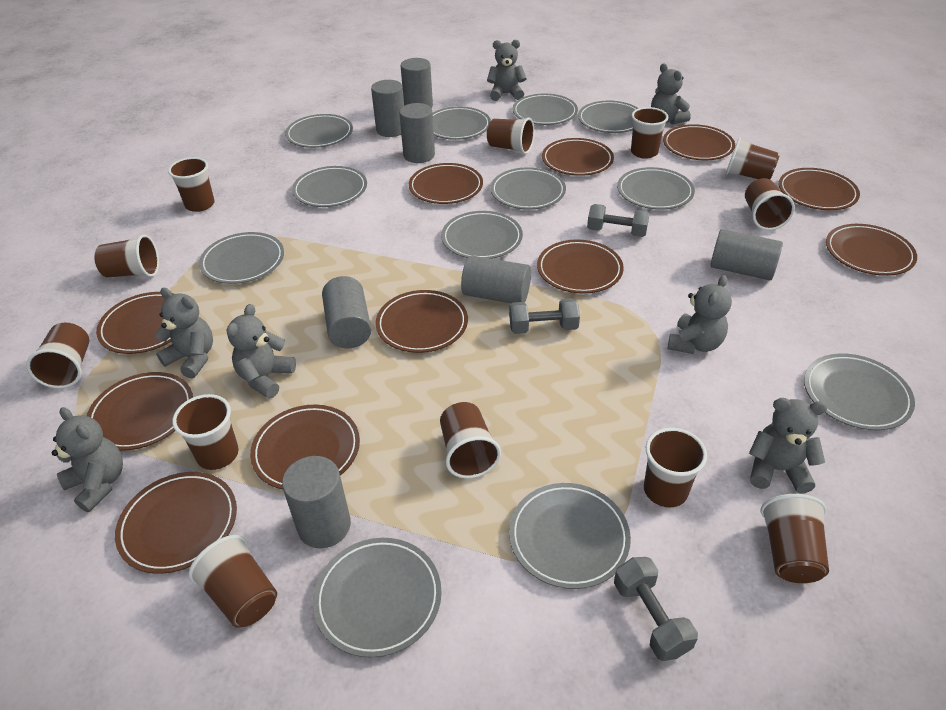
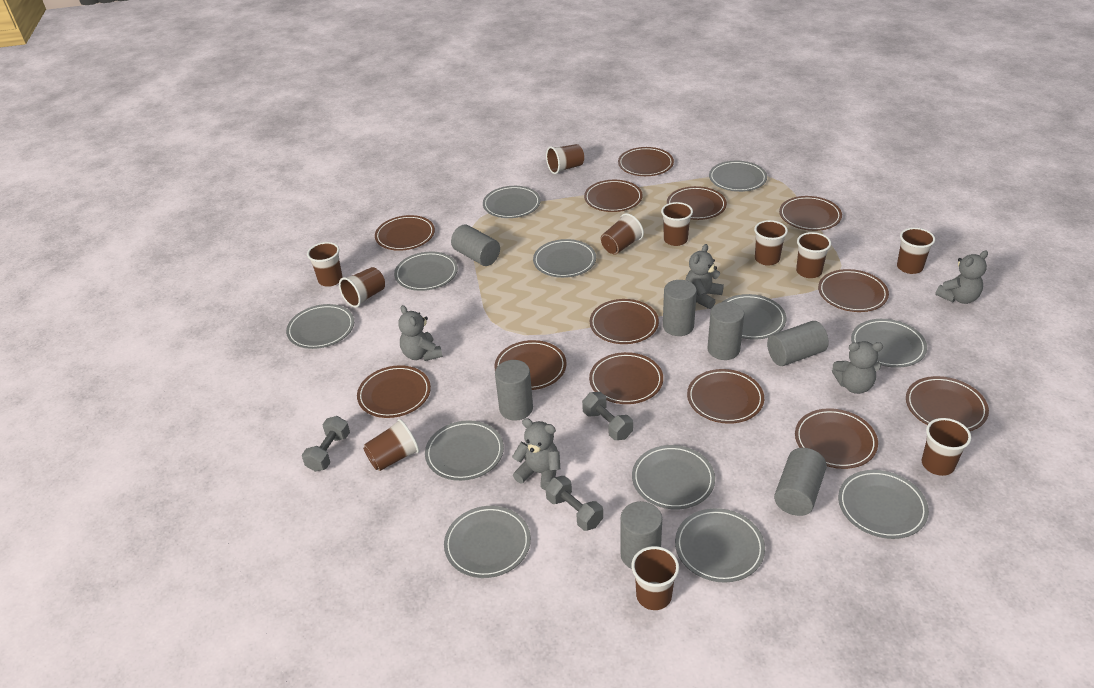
brown cup: 12 -> 11
brown plate: 11 -> 13
grey teddy bear: 7 -> 5

